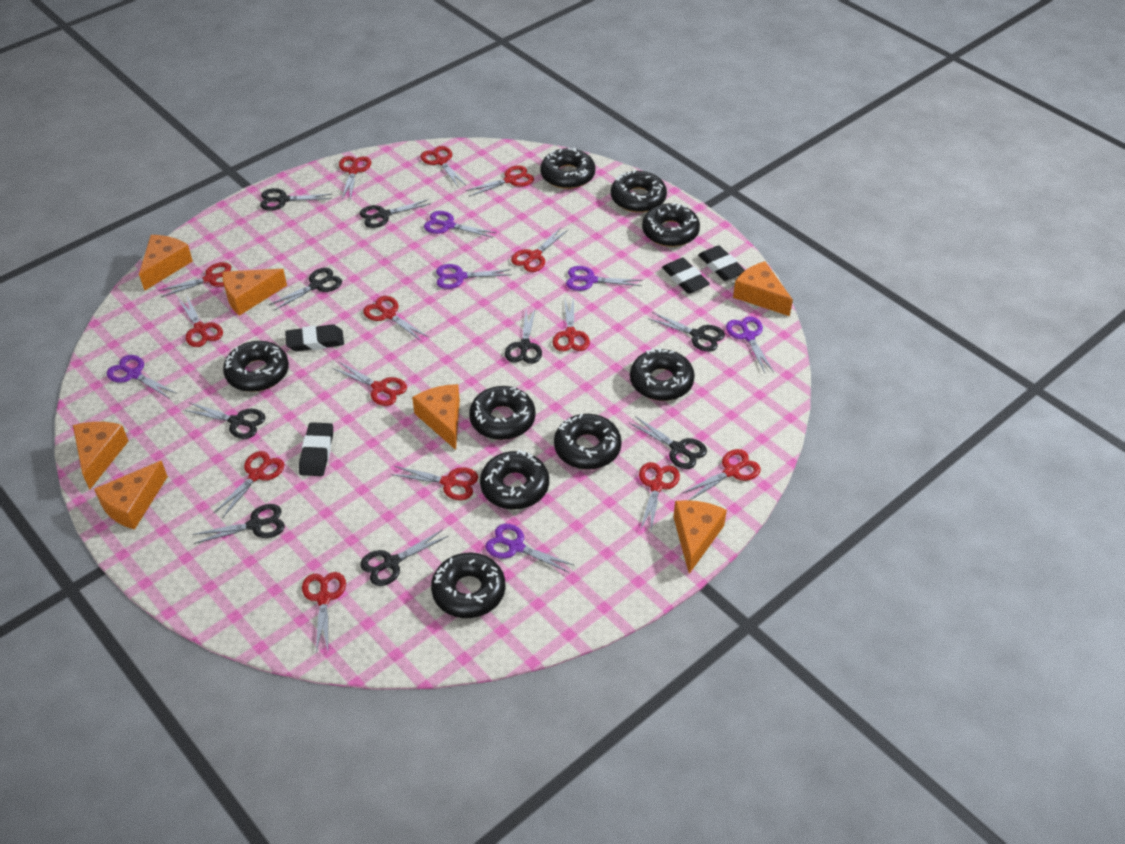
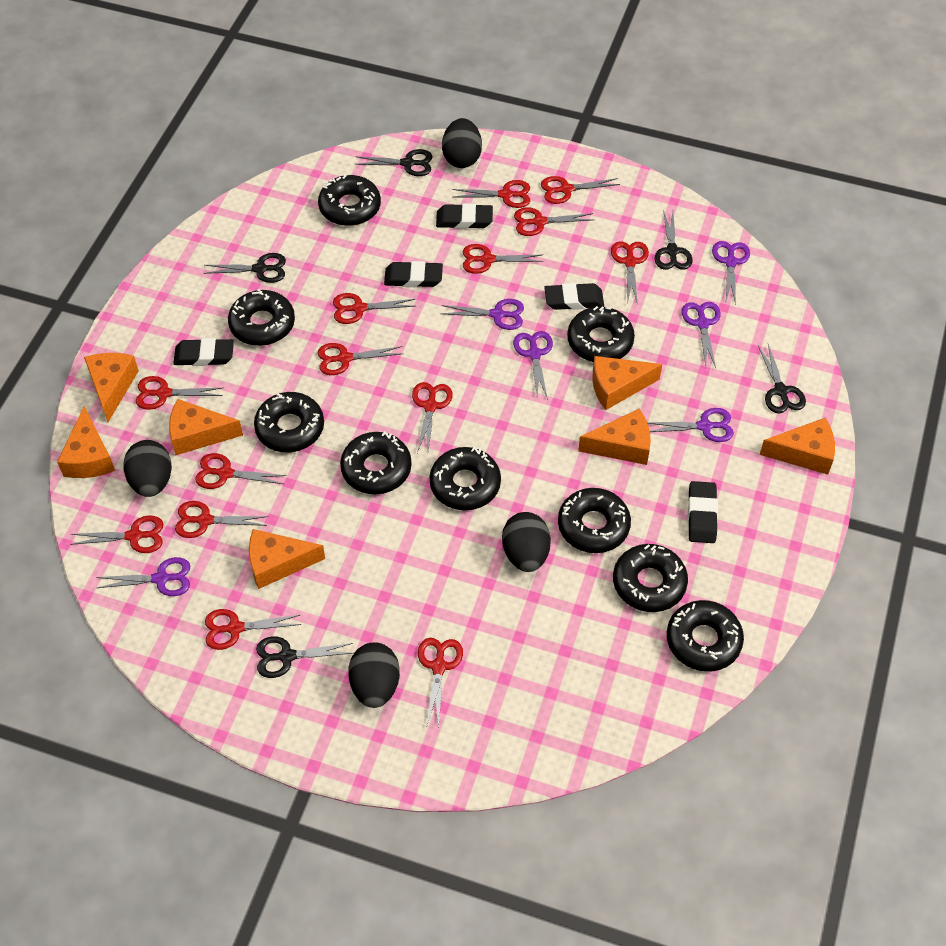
black egg: 0 -> 4
black eraser: 4 -> 5
black scissors: 9 -> 5

